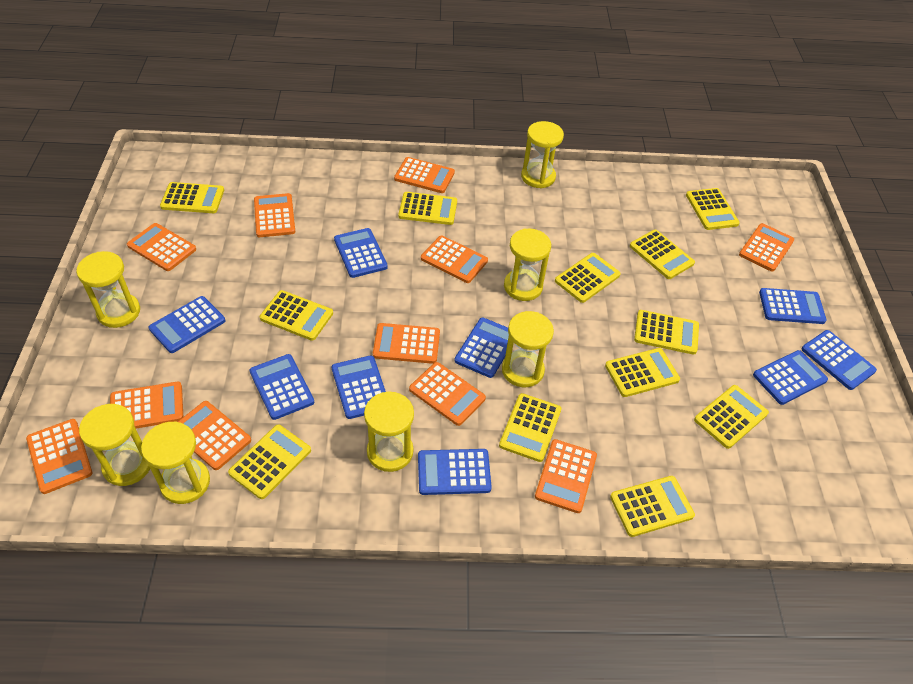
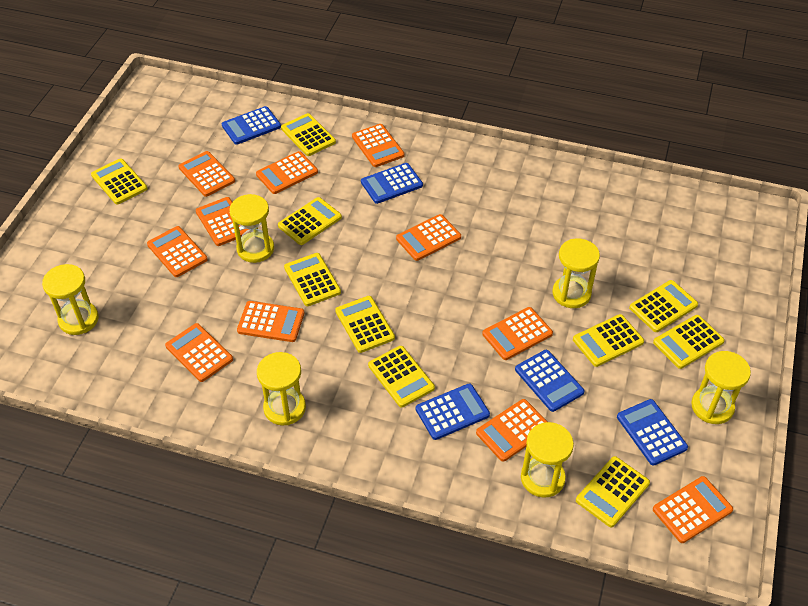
blue calculator: 9 -> 5
yellow calculator: 12 -> 10
yellow hourglass: 7 -> 6

